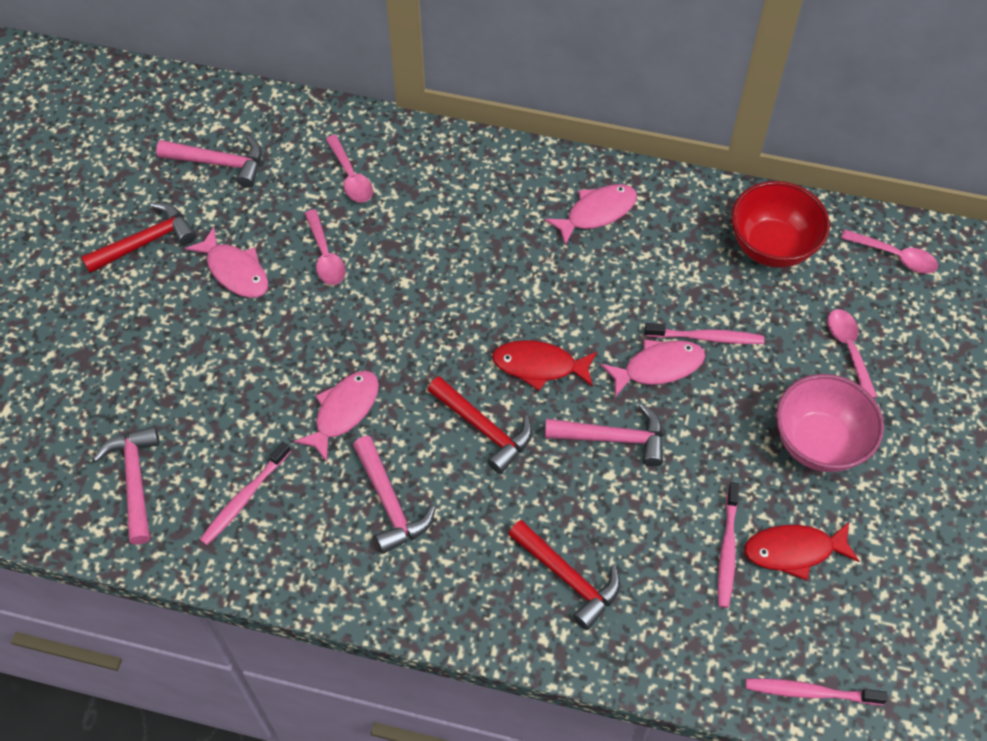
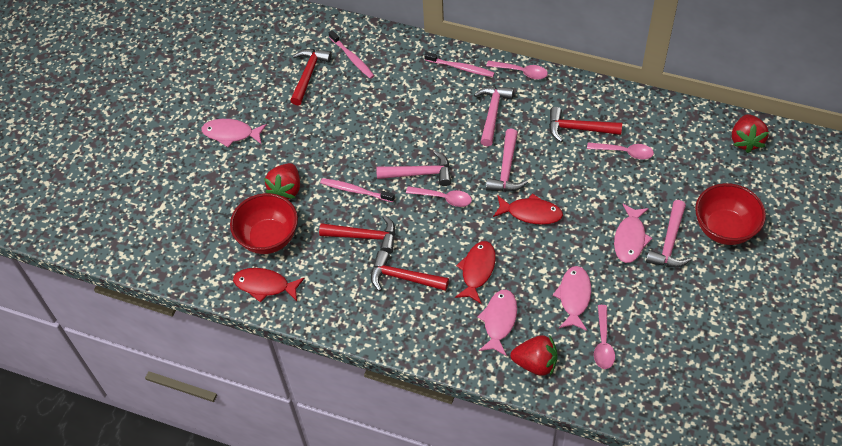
pink bowl: 1 -> 0
pink toothbrush: 4 -> 3
red bowl: 1 -> 2
red fish: 2 -> 3
red hammer: 3 -> 4
red strawberry: 0 -> 3

